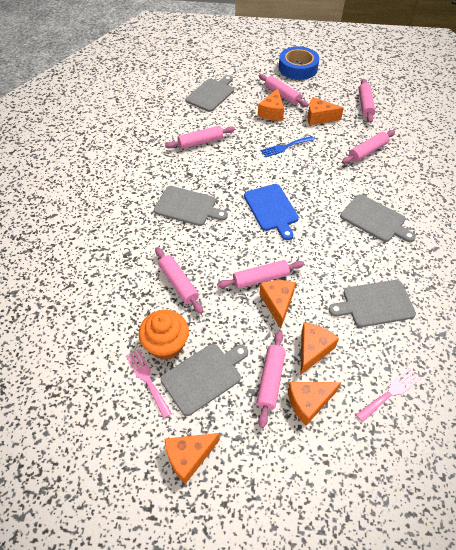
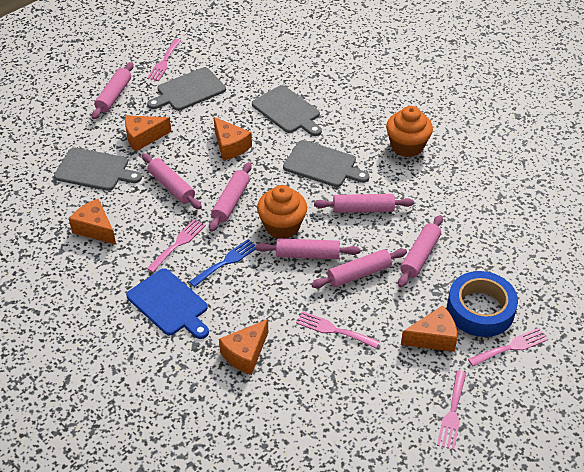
grey cutting board: 5 -> 4
orange cheese: 6 -> 5
orange cupcake: 1 -> 2
pink fork: 2 -> 5

